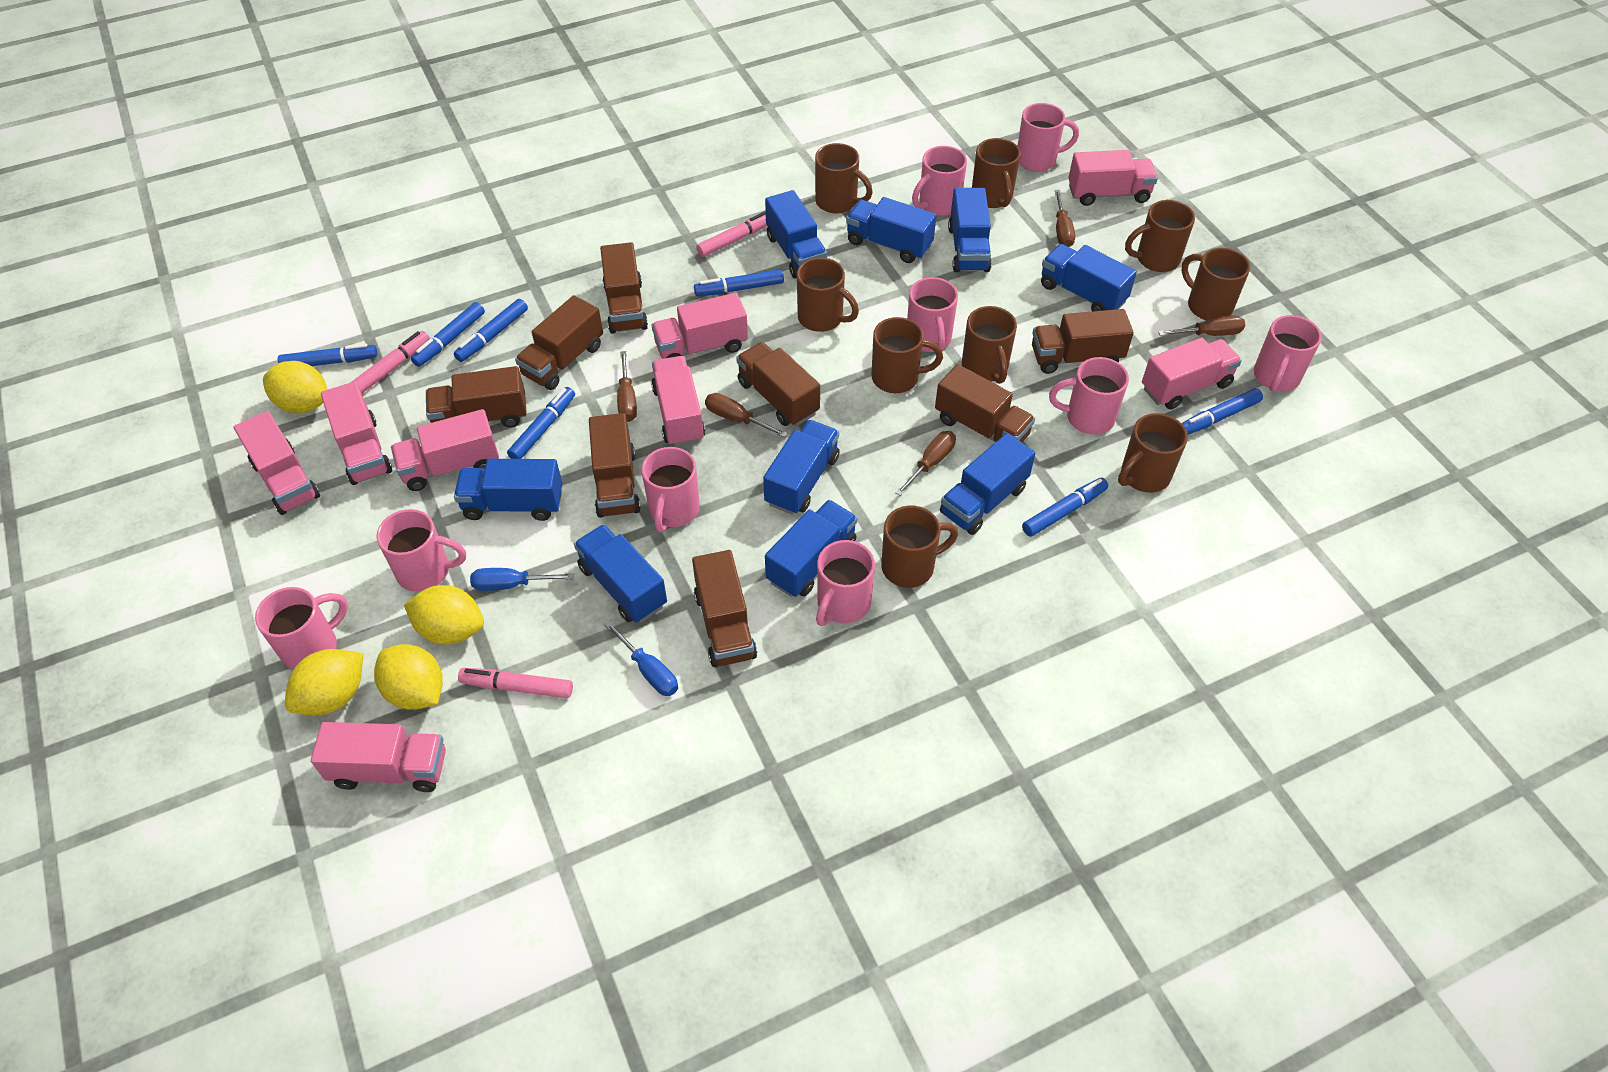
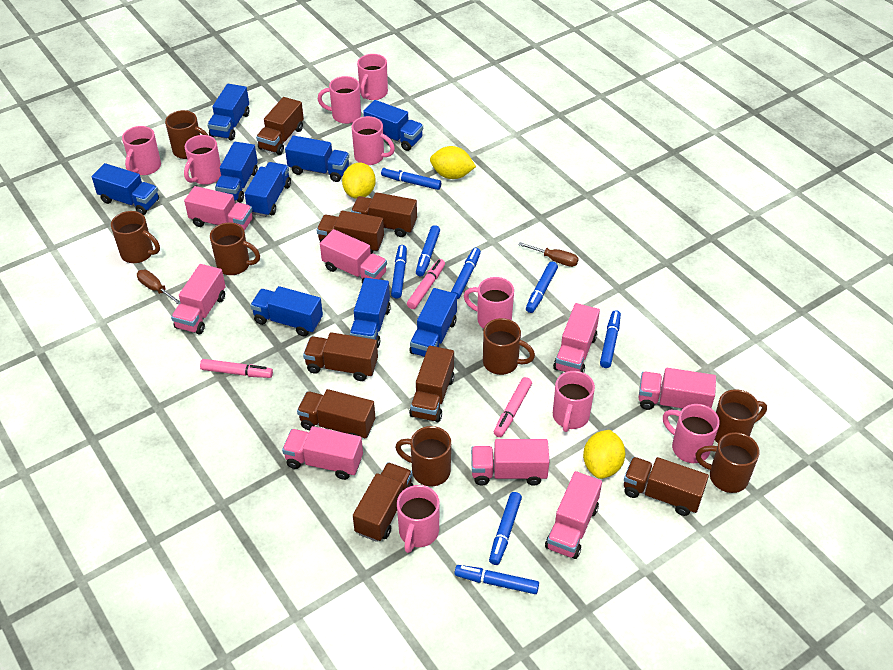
blue marker: 7 -> 8
blue screwdriver: 2 -> 0
brown mug: 9 -> 7
brown screwdriver: 5 -> 2
yellow lemon: 4 -> 3

